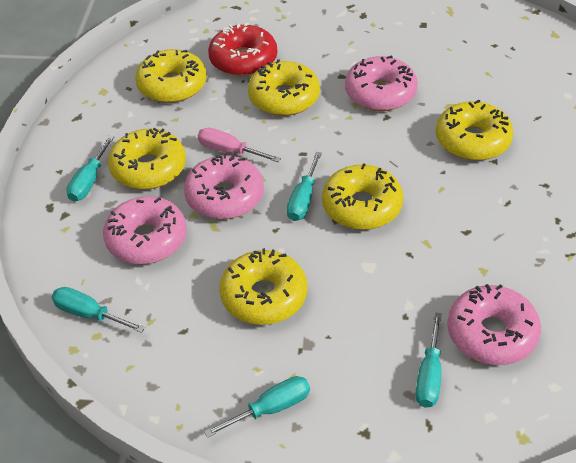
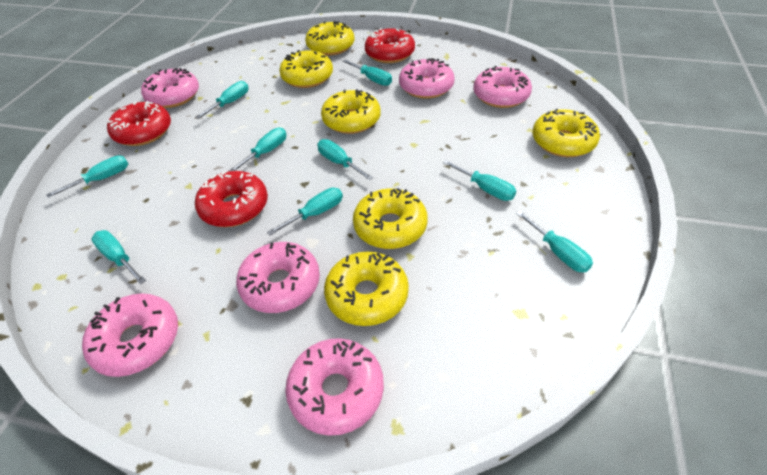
pink donut: 4 -> 6
pink screwdriver: 1 -> 0
red donut: 1 -> 3
turquoise screwdriver: 5 -> 9

